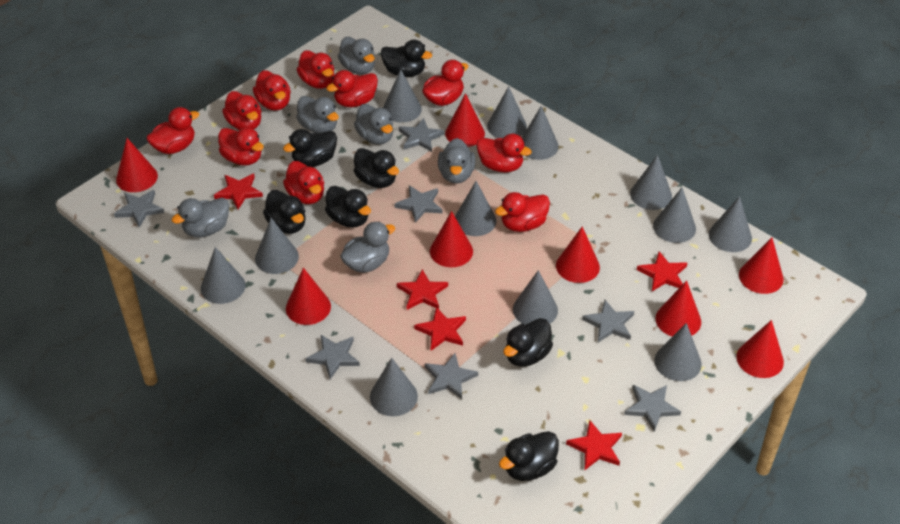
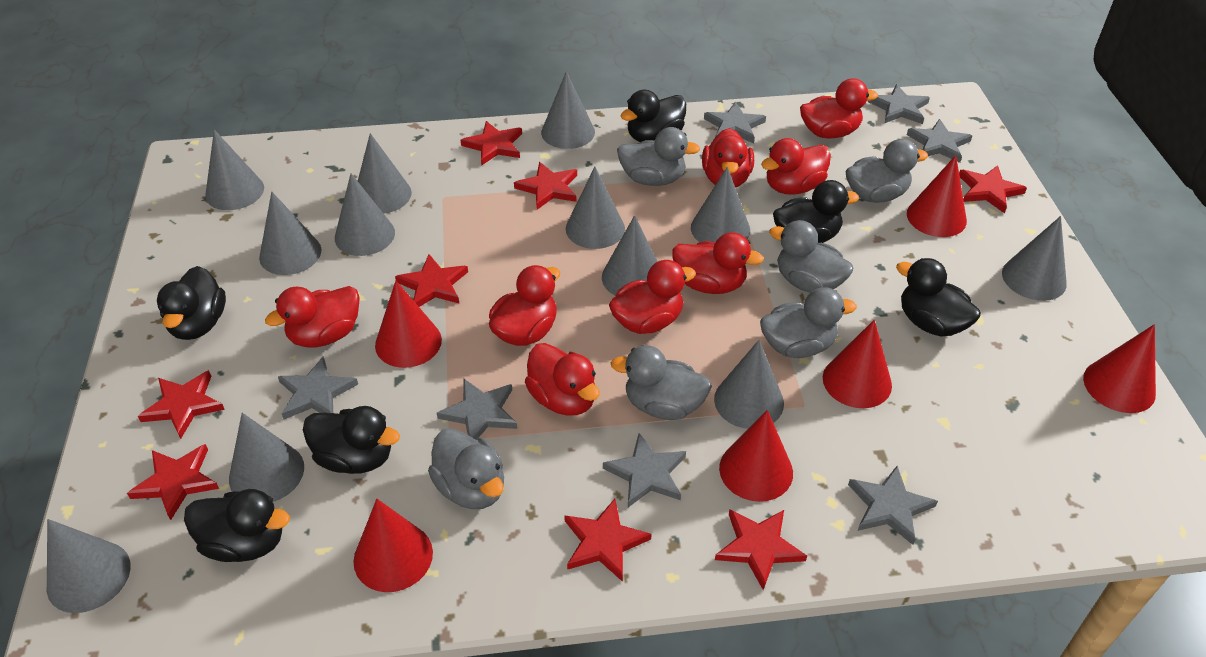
black duck: 7 -> 6
red cone: 8 -> 6
red duck: 10 -> 8
red star: 5 -> 8

